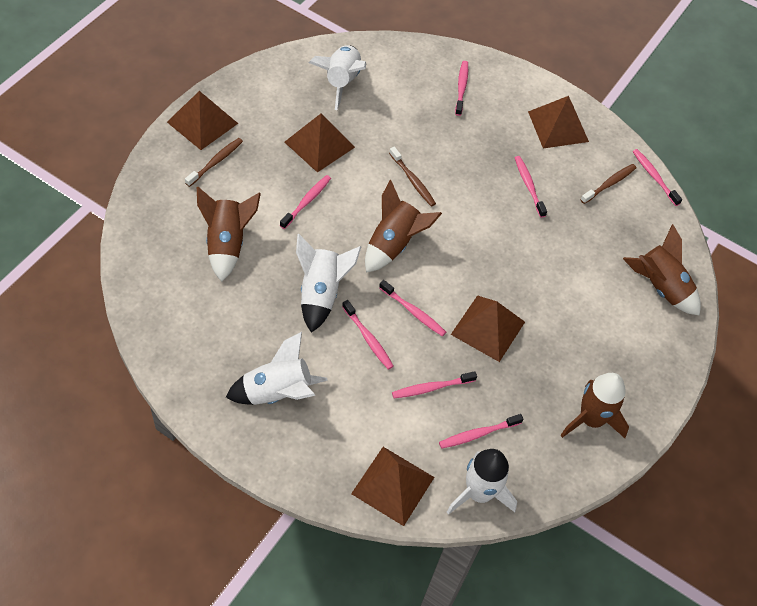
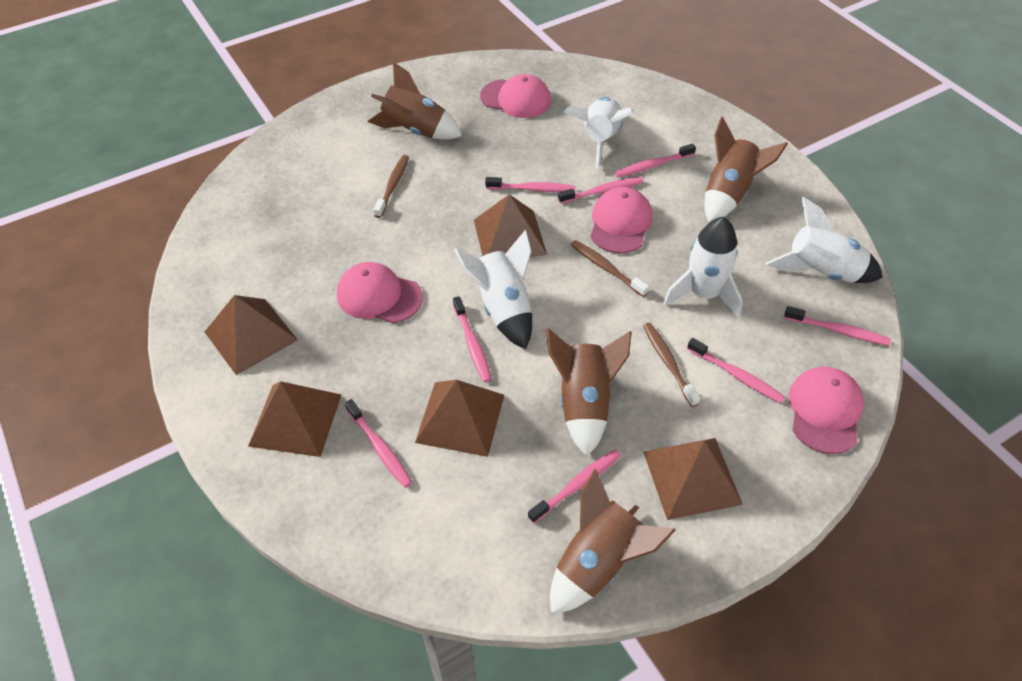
pink cap: 0 -> 4

